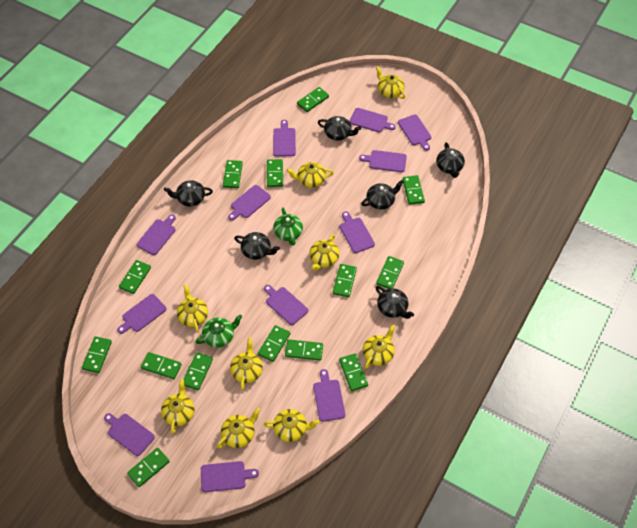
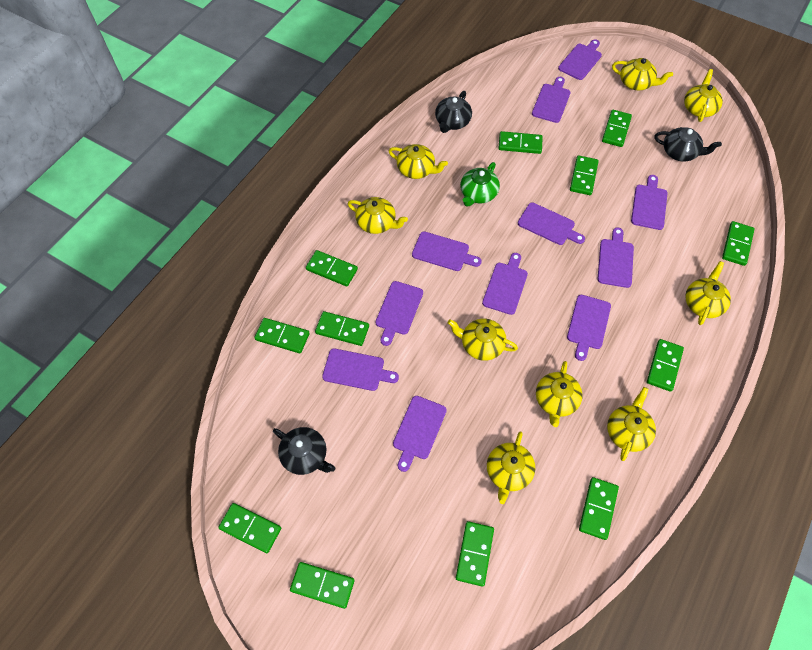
black teapot: 6 -> 3
green domino: 14 -> 12
green teapot: 2 -> 1
purple cutting board: 12 -> 11

